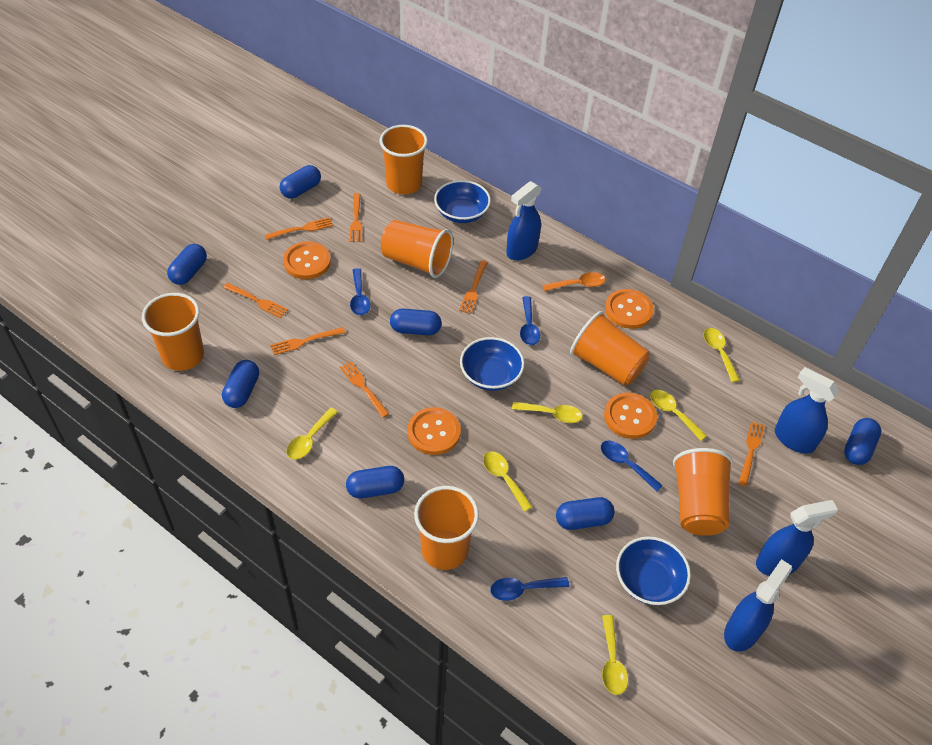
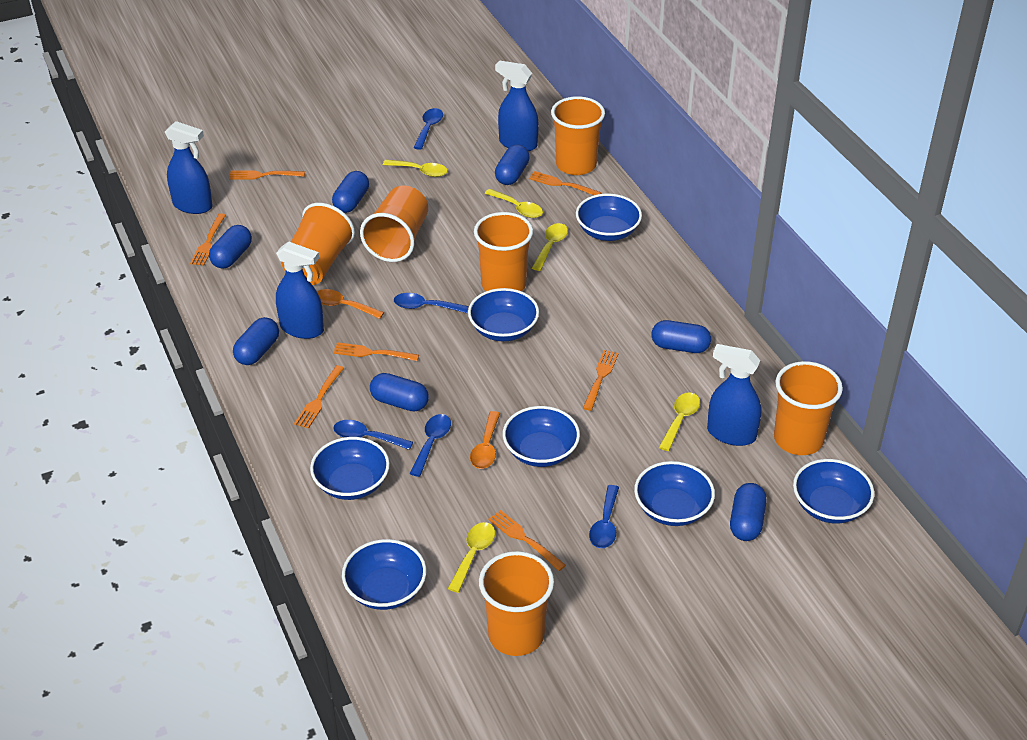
blue bowl: 3 -> 7
blue spoon: 4 -> 5
orange button: 4 -> 0
orange spoon: 1 -> 2
yellow spoon: 6 -> 5

